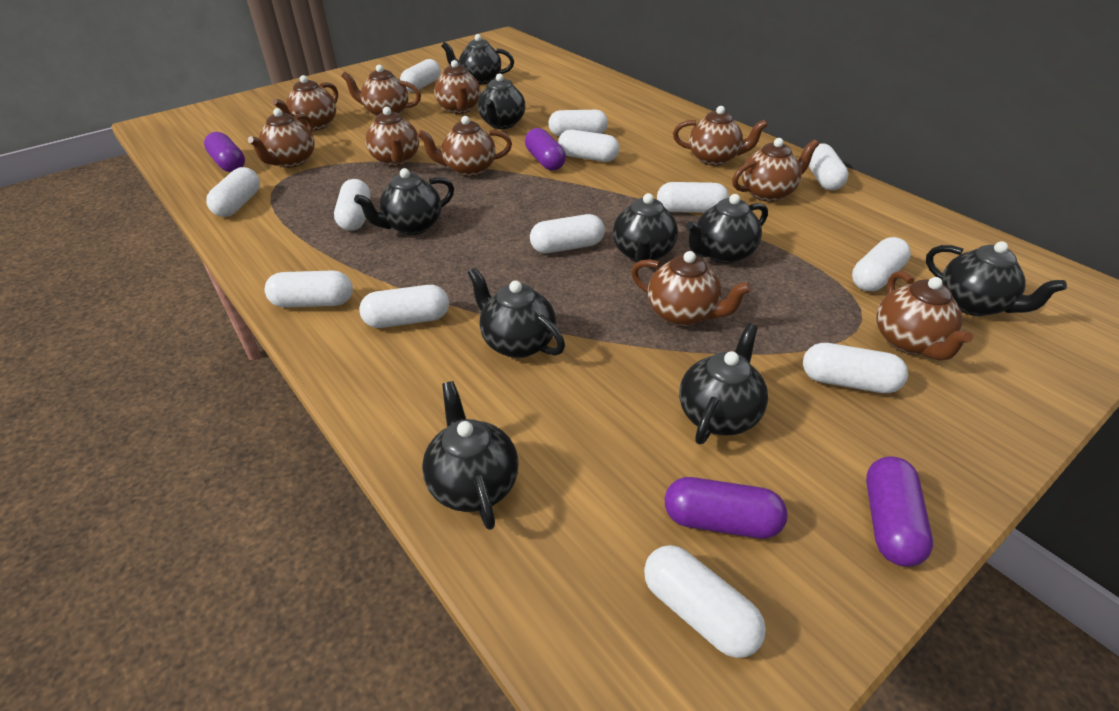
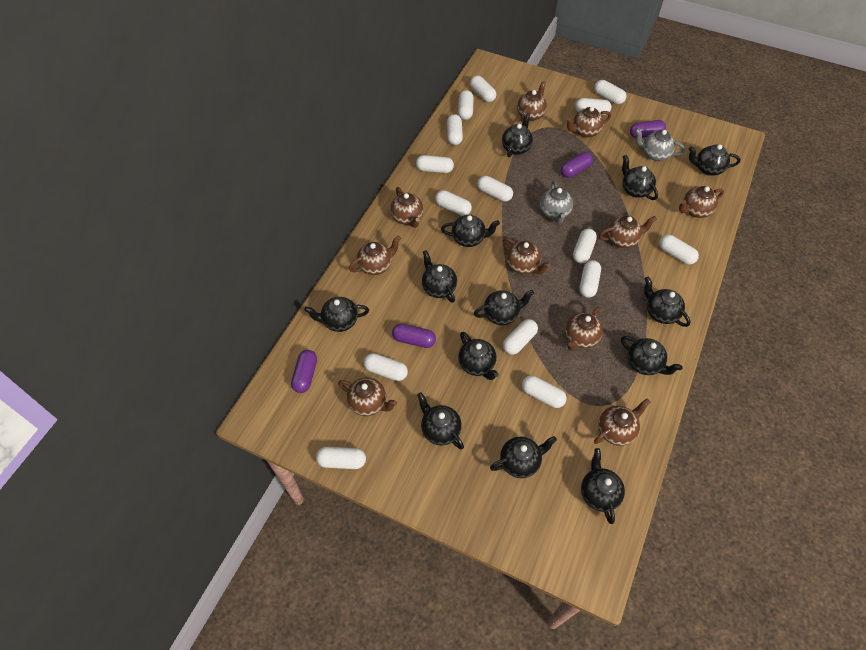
black teapot: 9 -> 13
grey teapot: 0 -> 2
white capsule: 13 -> 15

